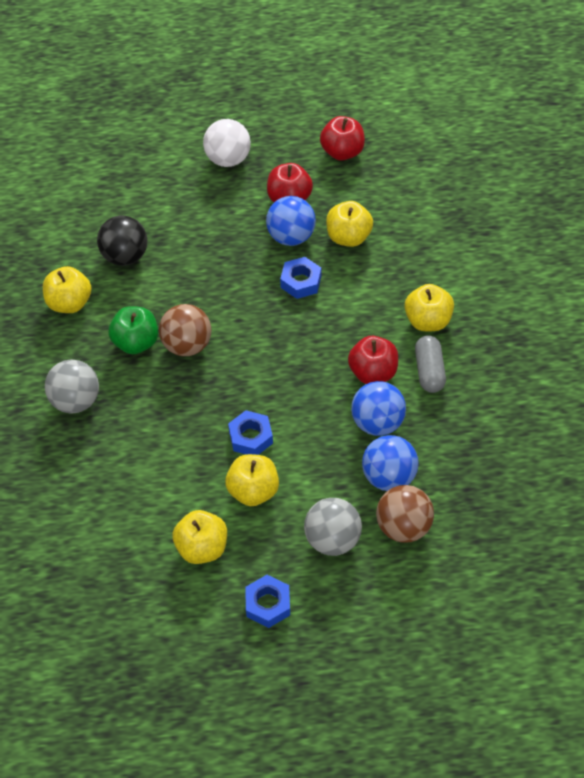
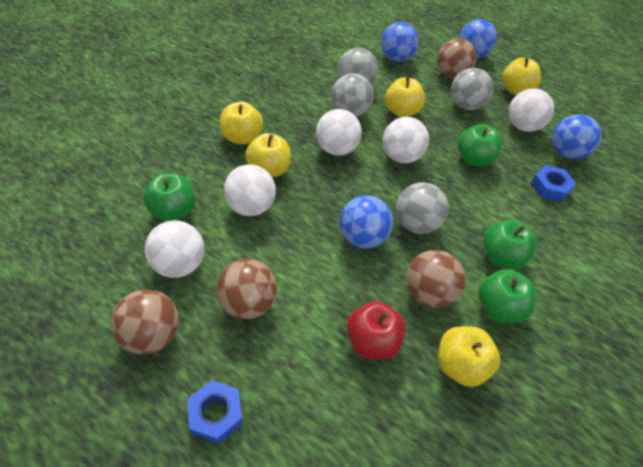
black ball: 1 -> 0
blue ball: 3 -> 4
blue nut: 3 -> 2
brown ball: 2 -> 4
green apple: 1 -> 4
grey ball: 2 -> 4
grey capsule: 1 -> 0
red apple: 3 -> 1
white ball: 1 -> 5

